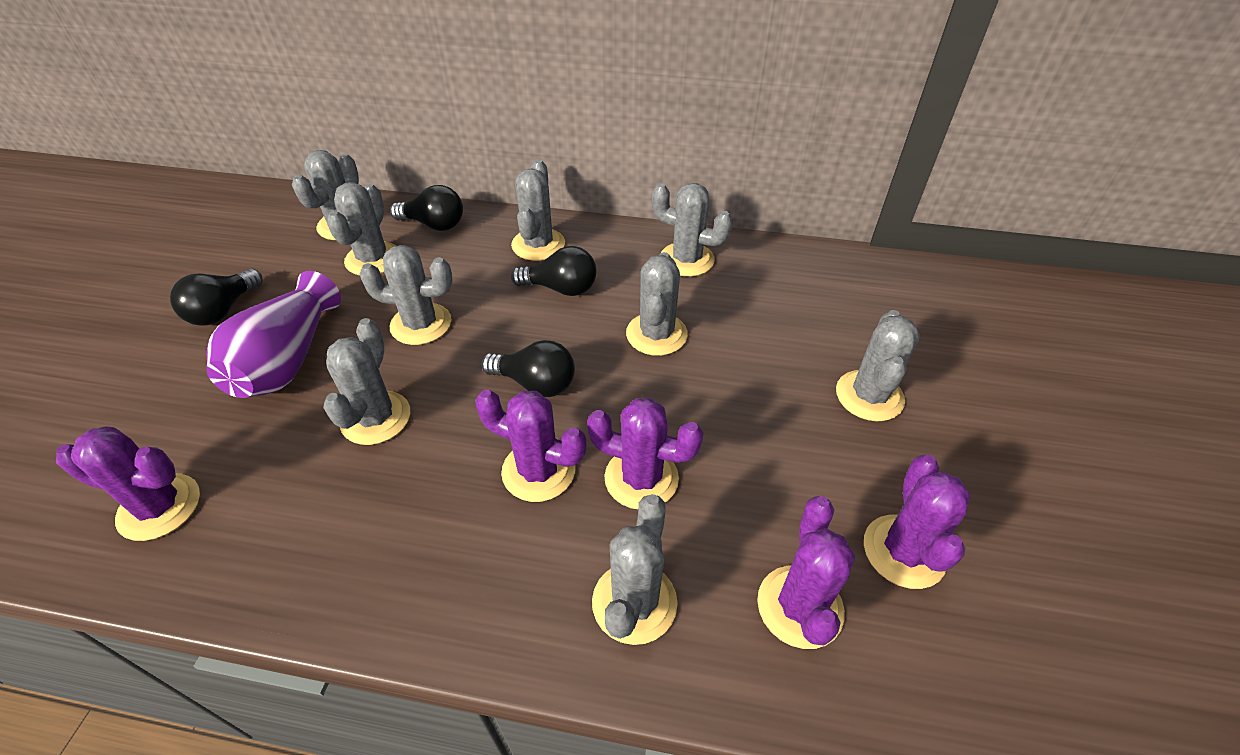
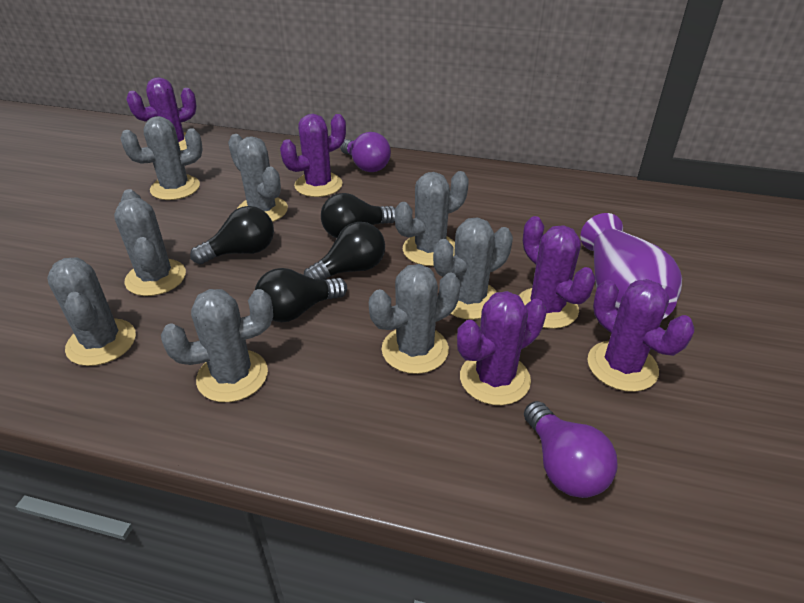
grey cactus: 9 -> 8
purple light bulb: 0 -> 2

